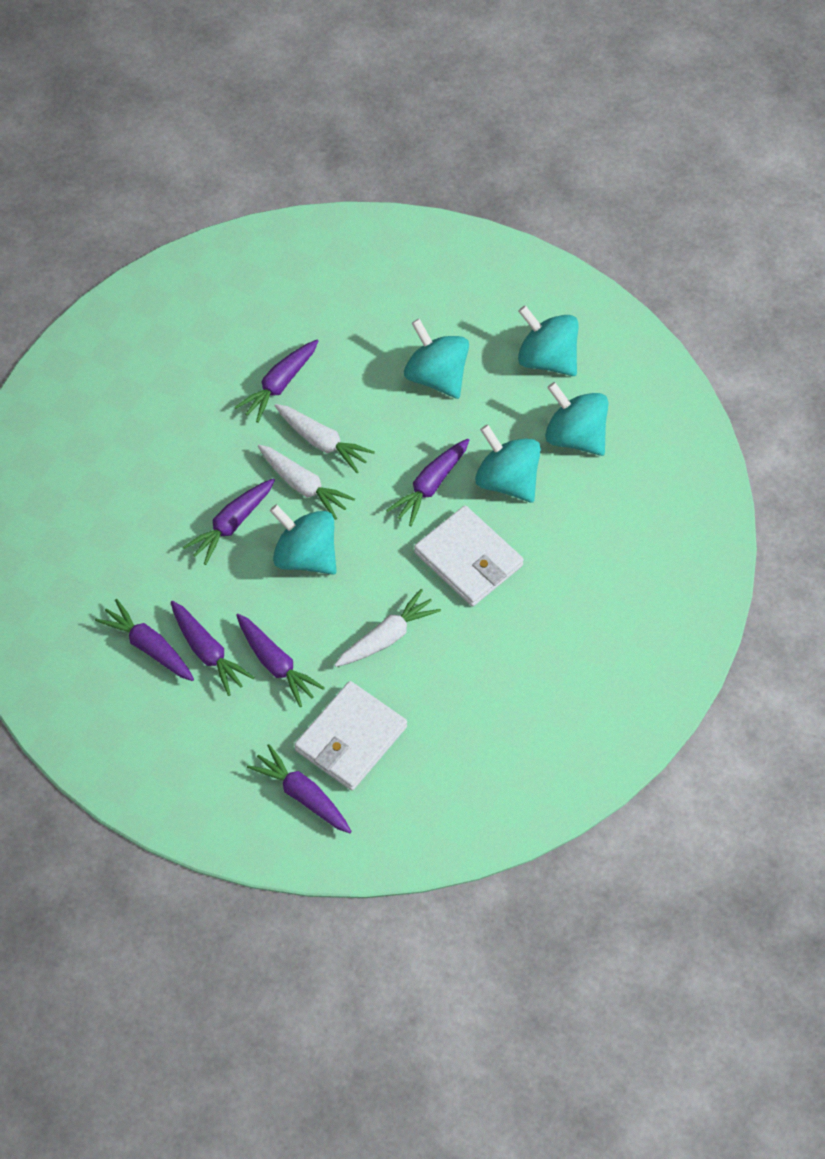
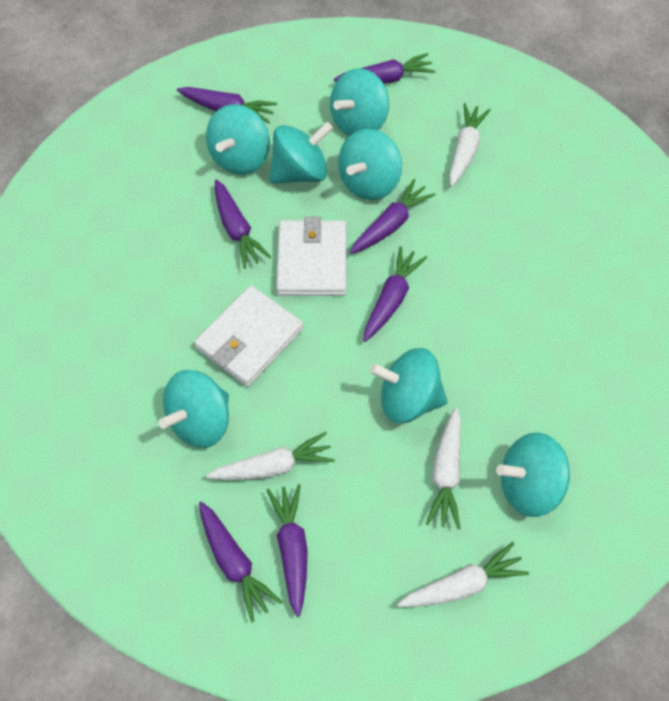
turquoise spinning top: 5 -> 7
white carrot: 3 -> 4

